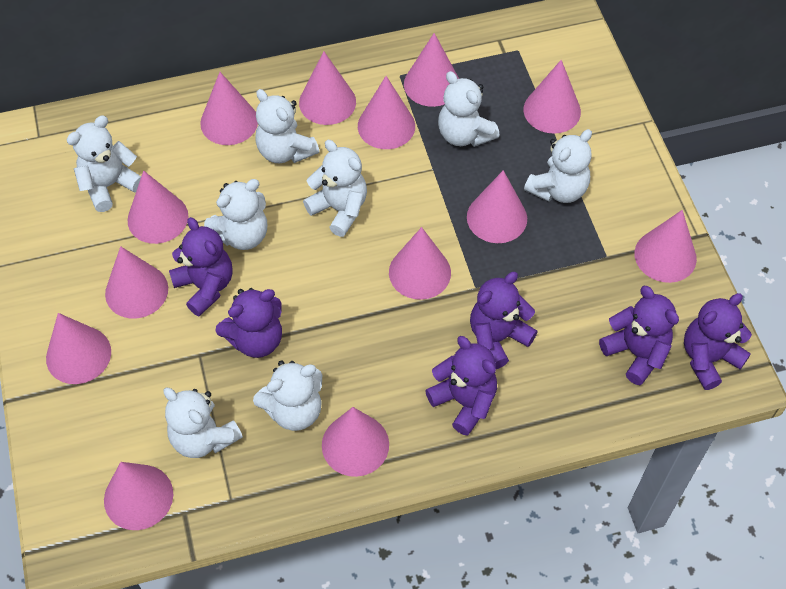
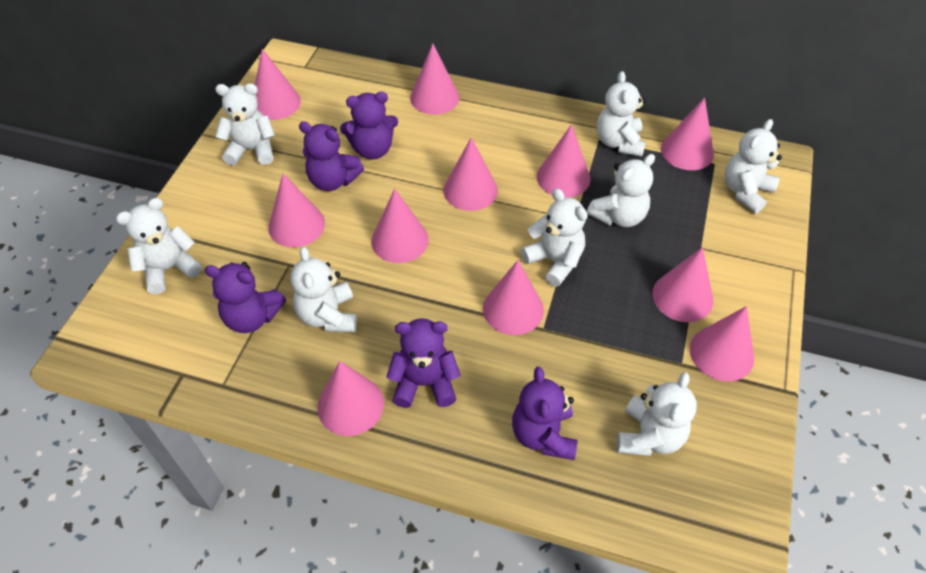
pink cone: 13 -> 11
purple teddy bear: 6 -> 5

